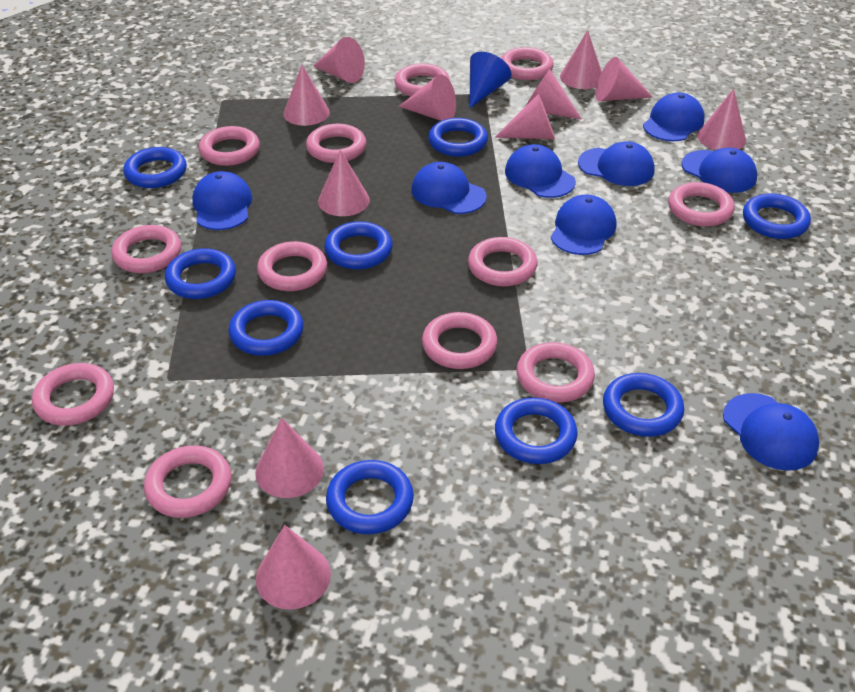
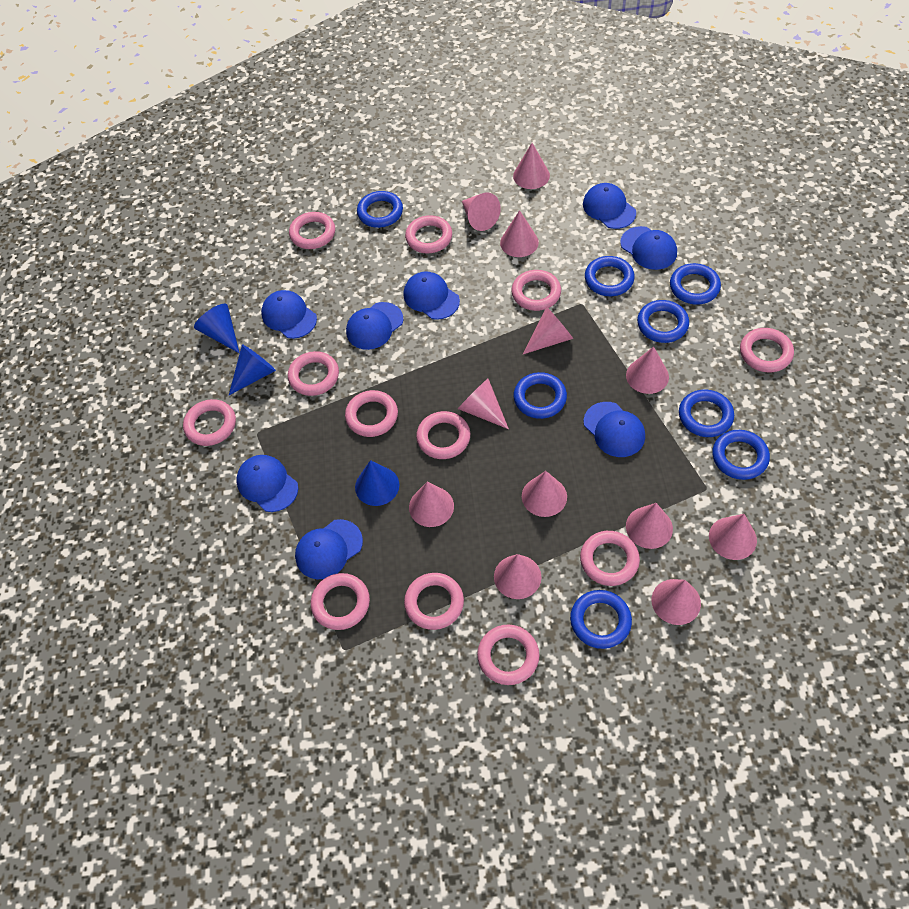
blue cone: 1 -> 3
blue ring: 9 -> 8
pink cone: 11 -> 12

